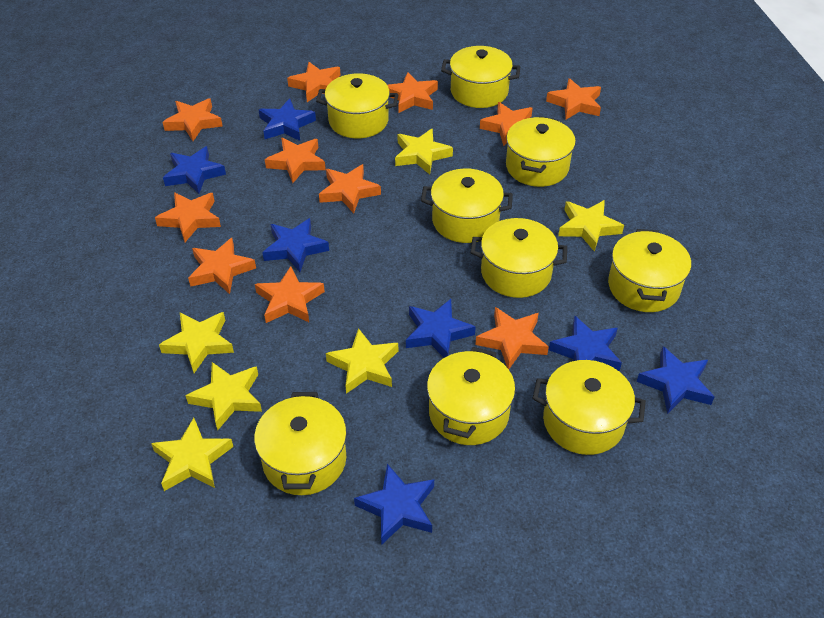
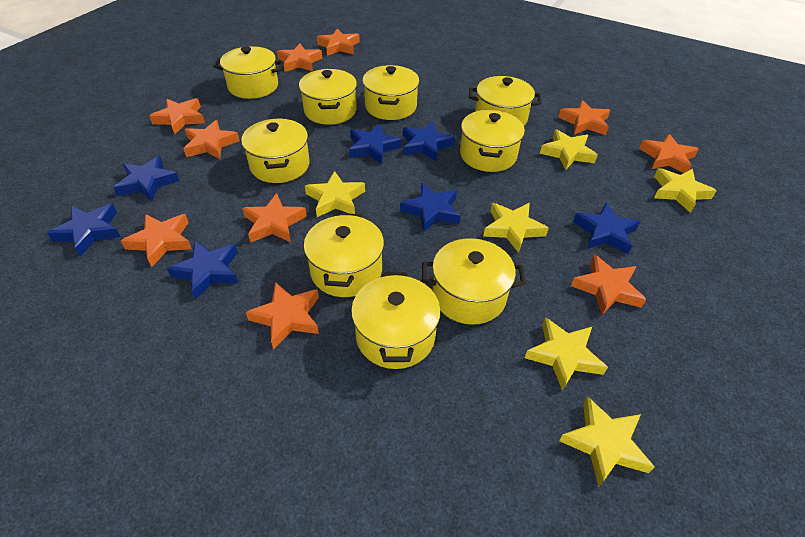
orange star: 11 -> 10

